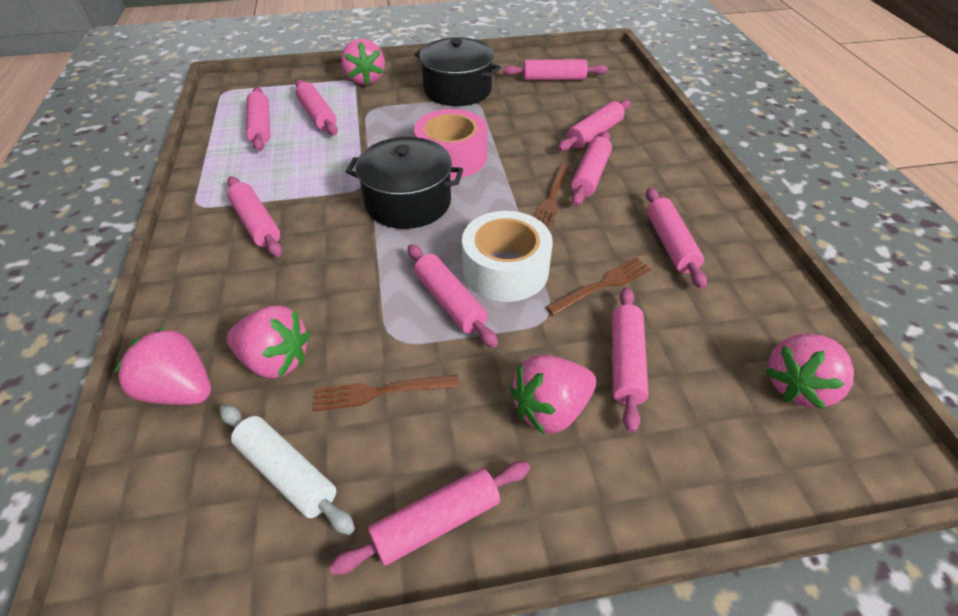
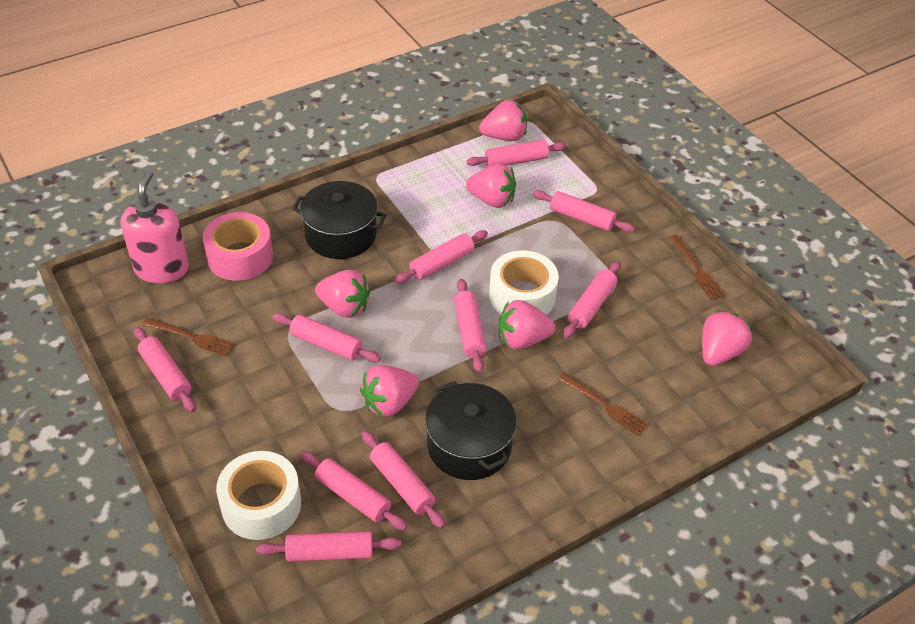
pink soap dispenser: 0 -> 1
pink strawberry: 5 -> 6
white rolling pin: 1 -> 0
white tape: 1 -> 2

